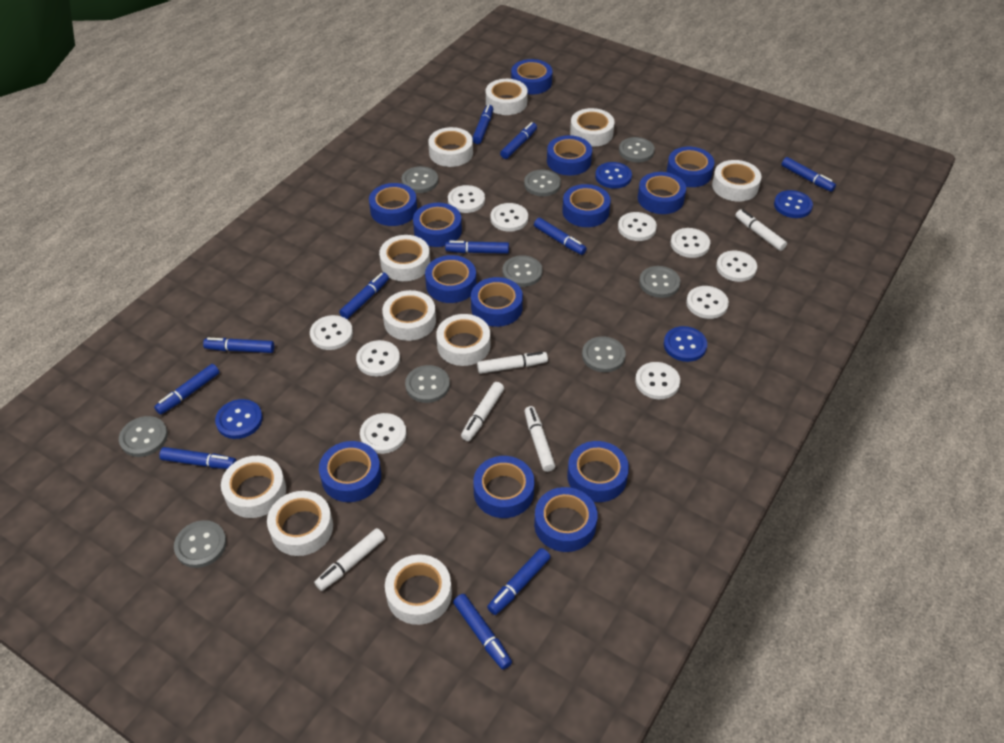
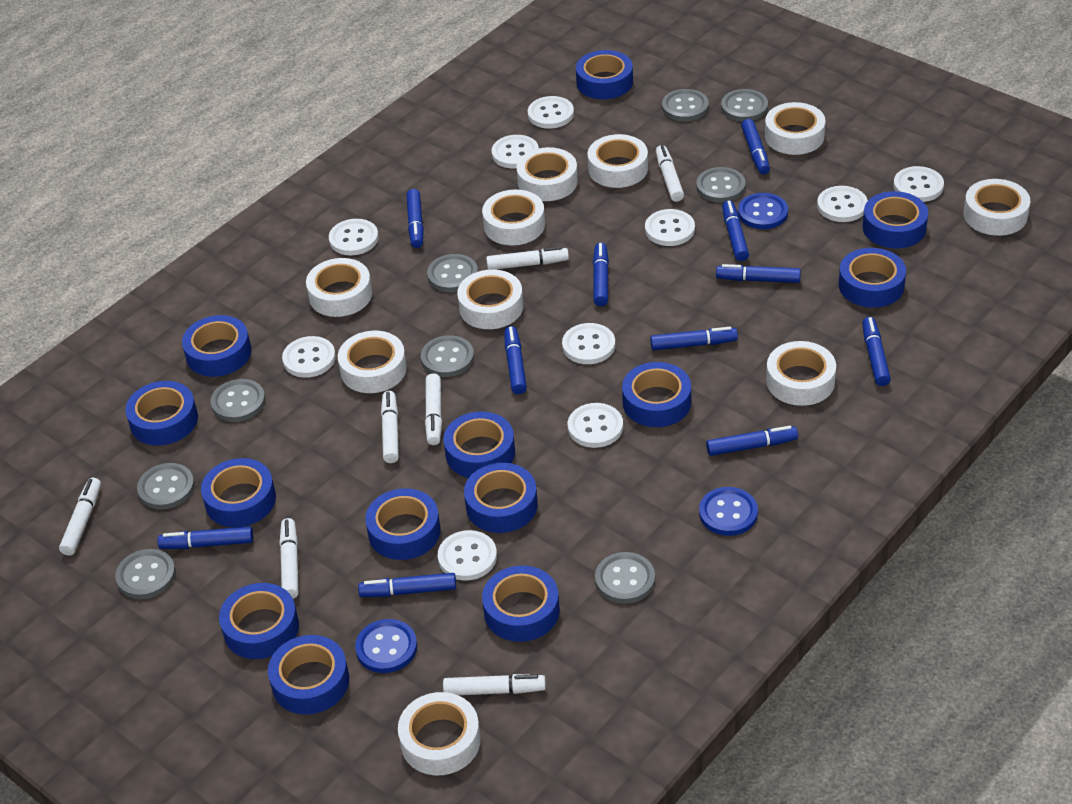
blue button: 4 -> 3
white marker: 5 -> 7

